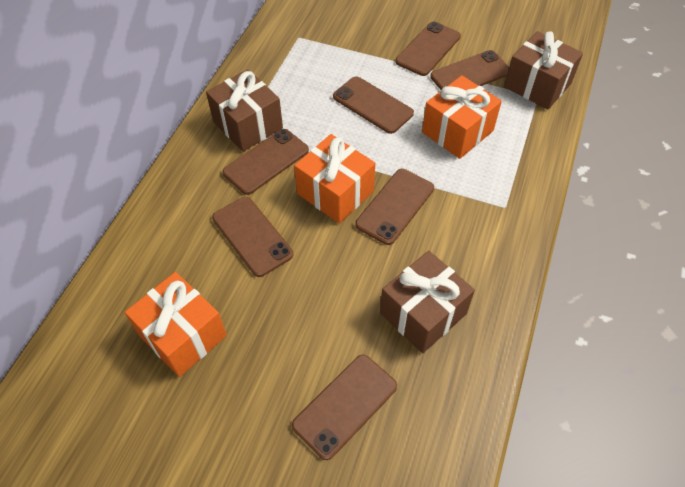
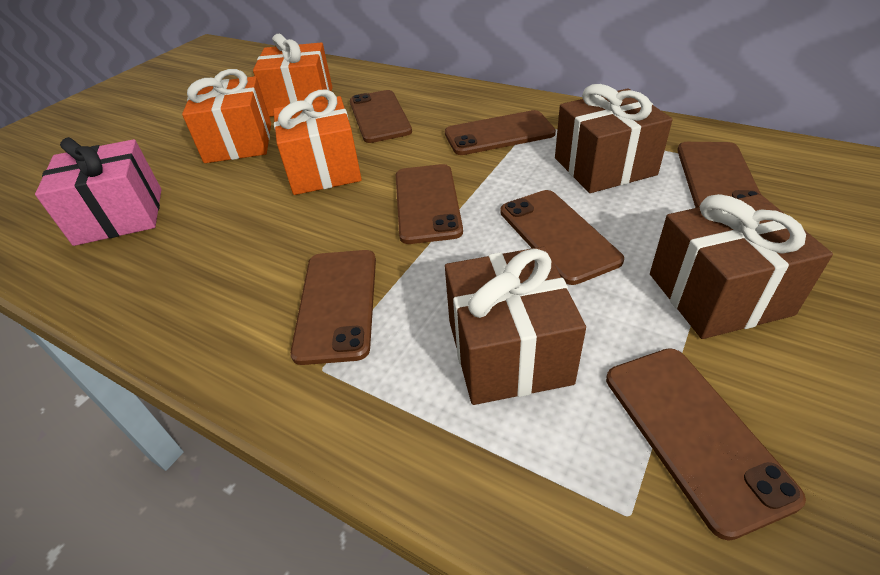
pink gift: 0 -> 1

